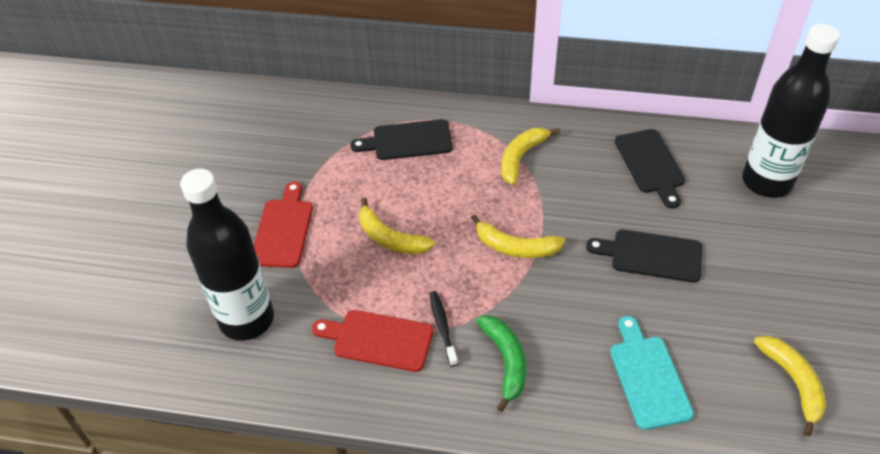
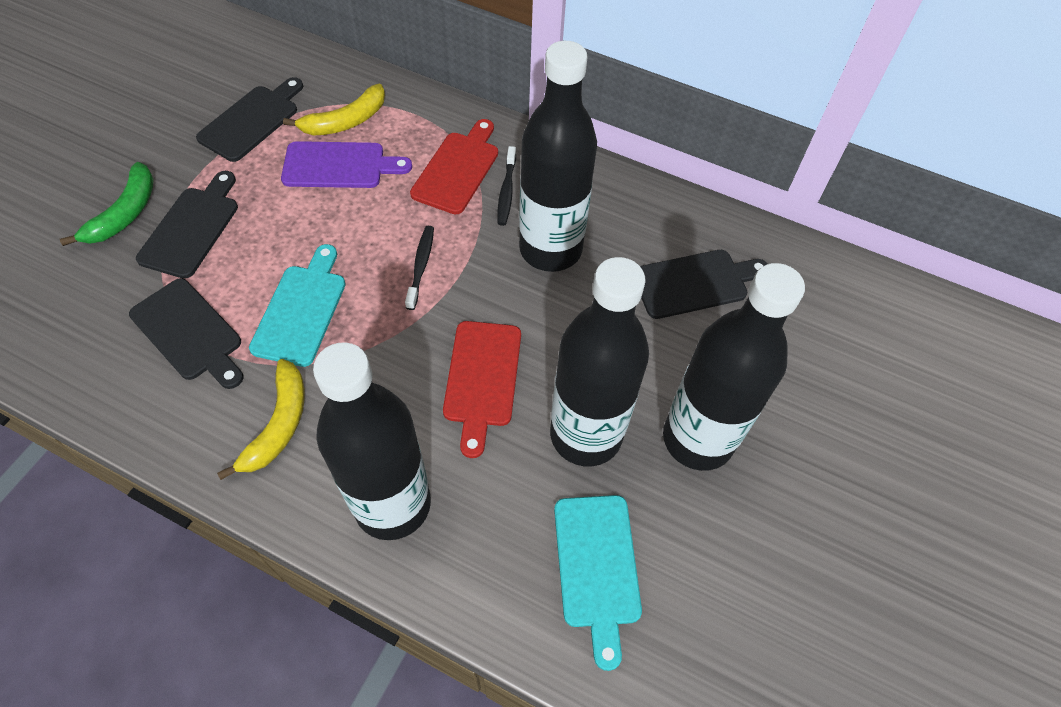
black bottle: 2 -> 4
black cutting board: 3 -> 4
black toothbrush: 1 -> 2
purple cutting board: 0 -> 1
turquoise cutting board: 1 -> 2
yellow banana: 4 -> 2

